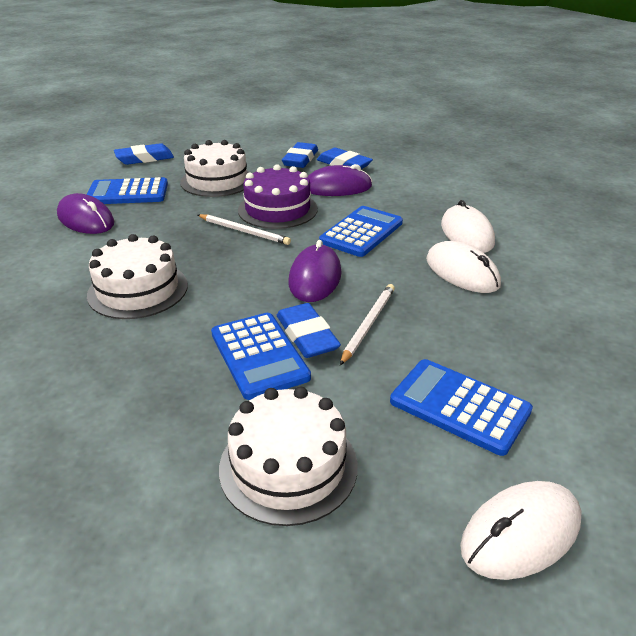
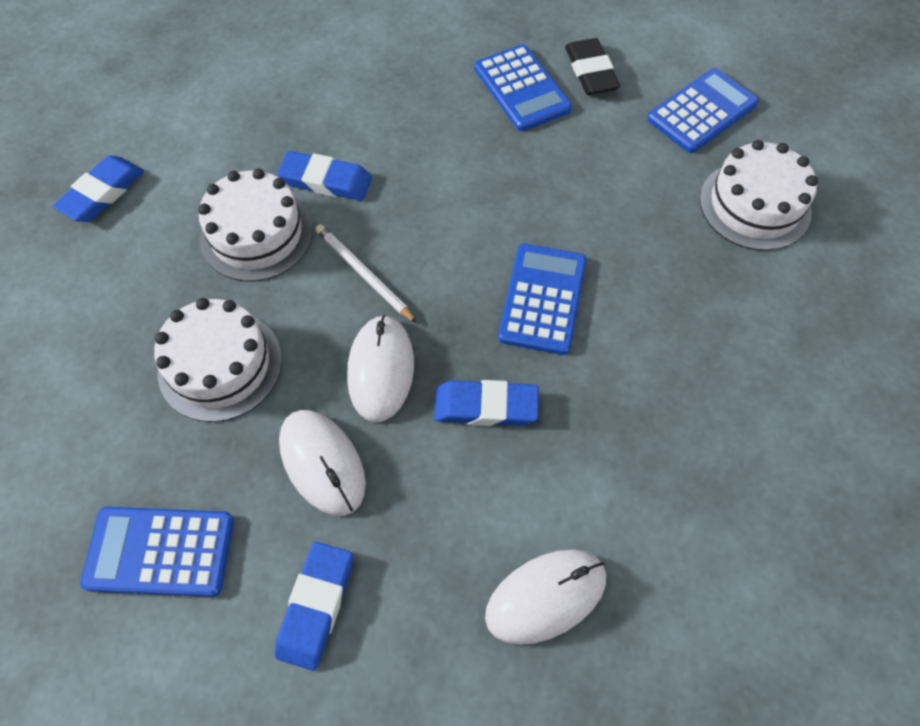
black eraser: 0 -> 1
purple cake: 1 -> 0
purple mouse: 3 -> 0
white pencil: 2 -> 1

